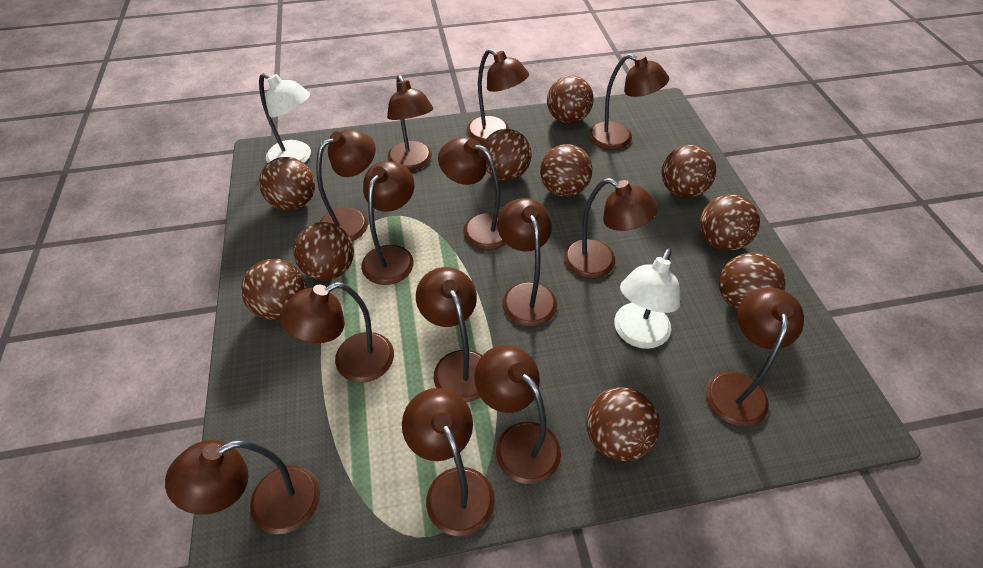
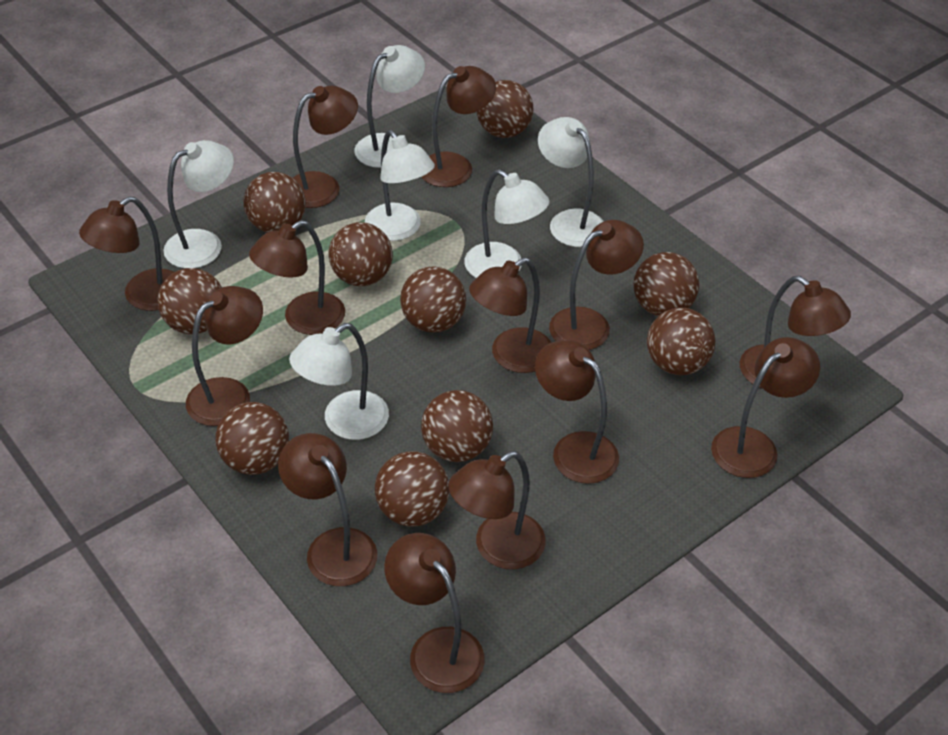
brown lamp: 14 -> 13
white lamp: 2 -> 6

